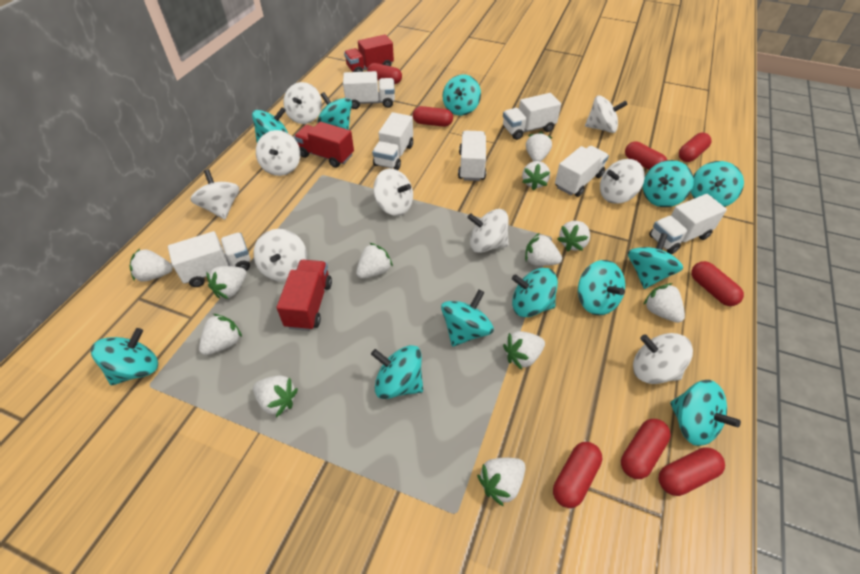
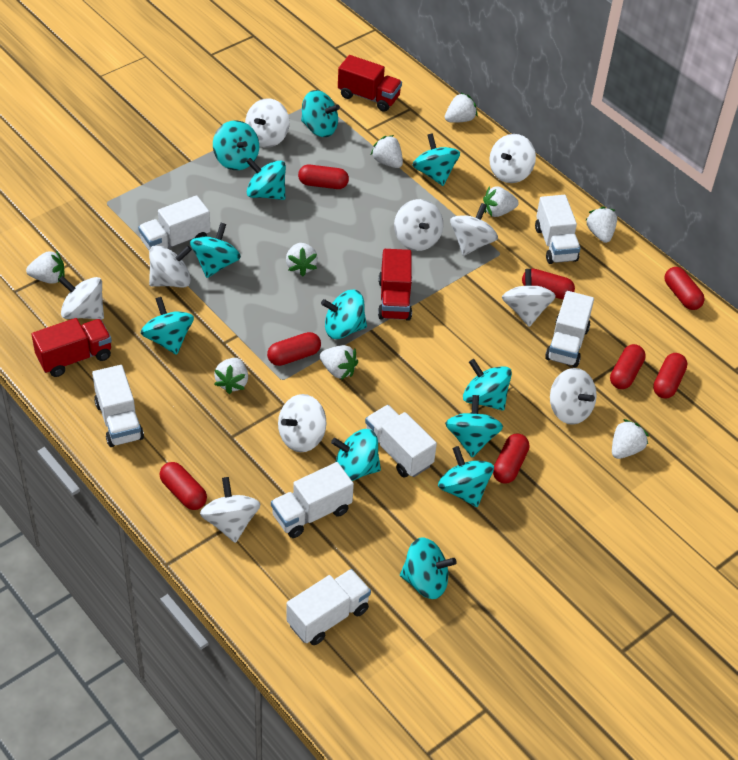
white spinning top: 9 -> 10
white strawberry: 12 -> 9

